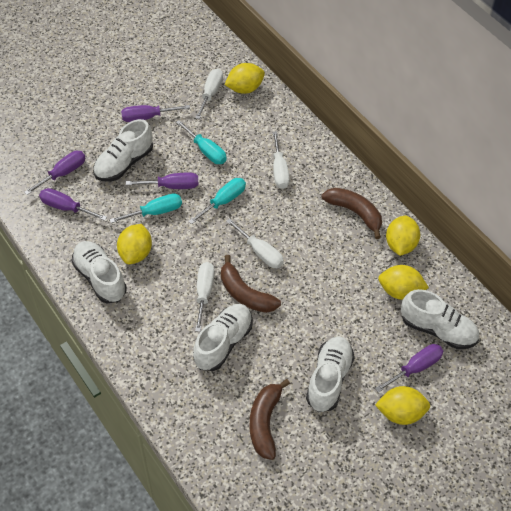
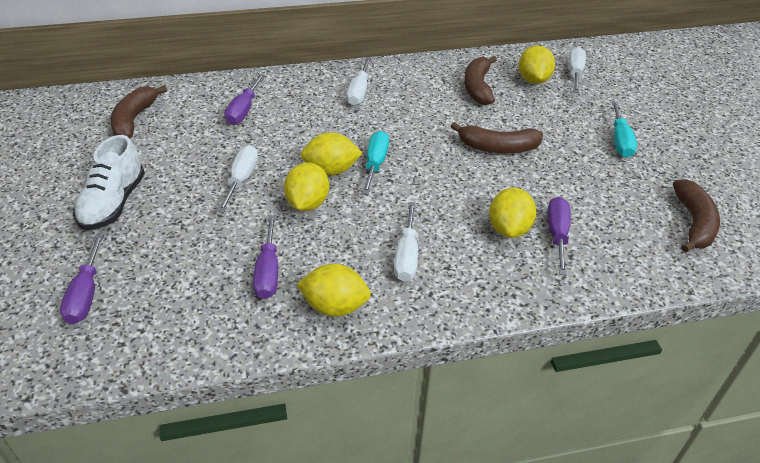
brown banana: 3 -> 4
purple screwdriver: 5 -> 4
turquoise screwdriver: 3 -> 2
white shoe: 5 -> 1

